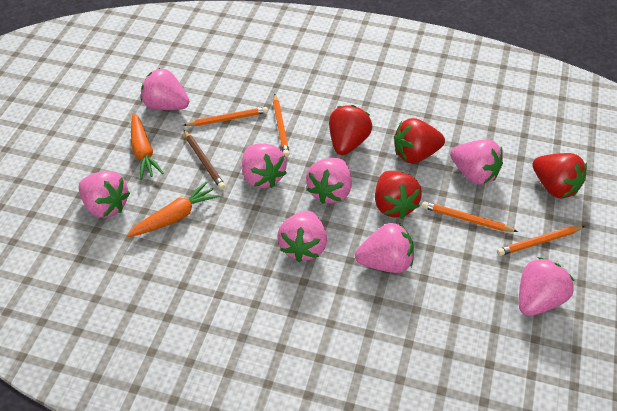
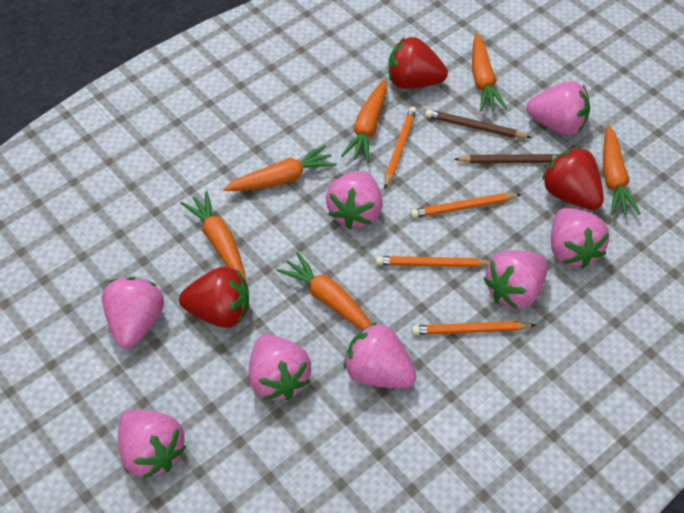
brown pencil: 1 -> 2
orange carrot: 2 -> 6
red strawberry: 4 -> 3

